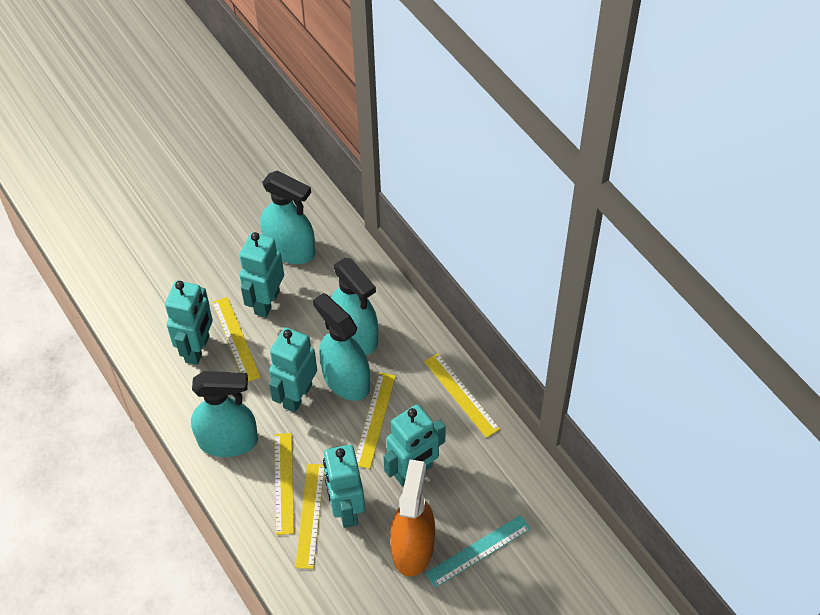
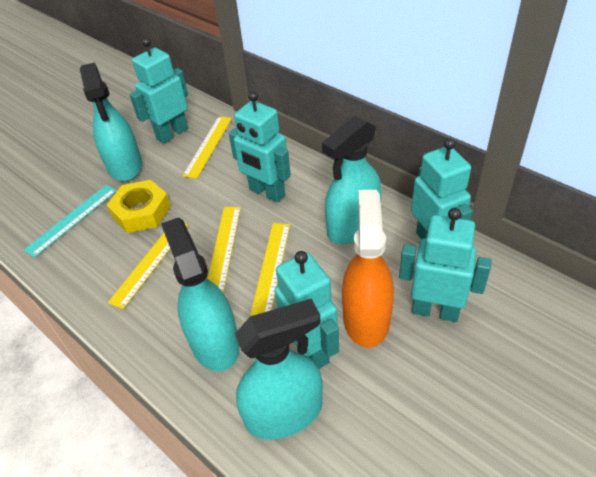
yellow nut: 0 -> 1
yellow ruler: 5 -> 4

